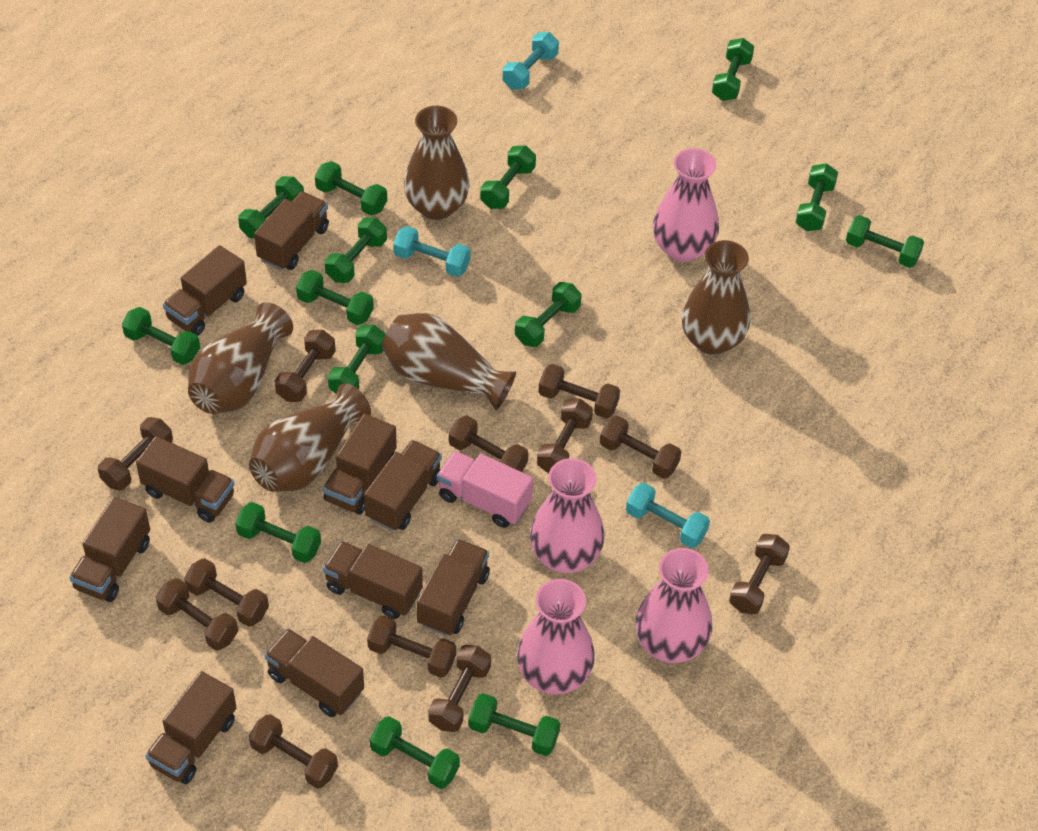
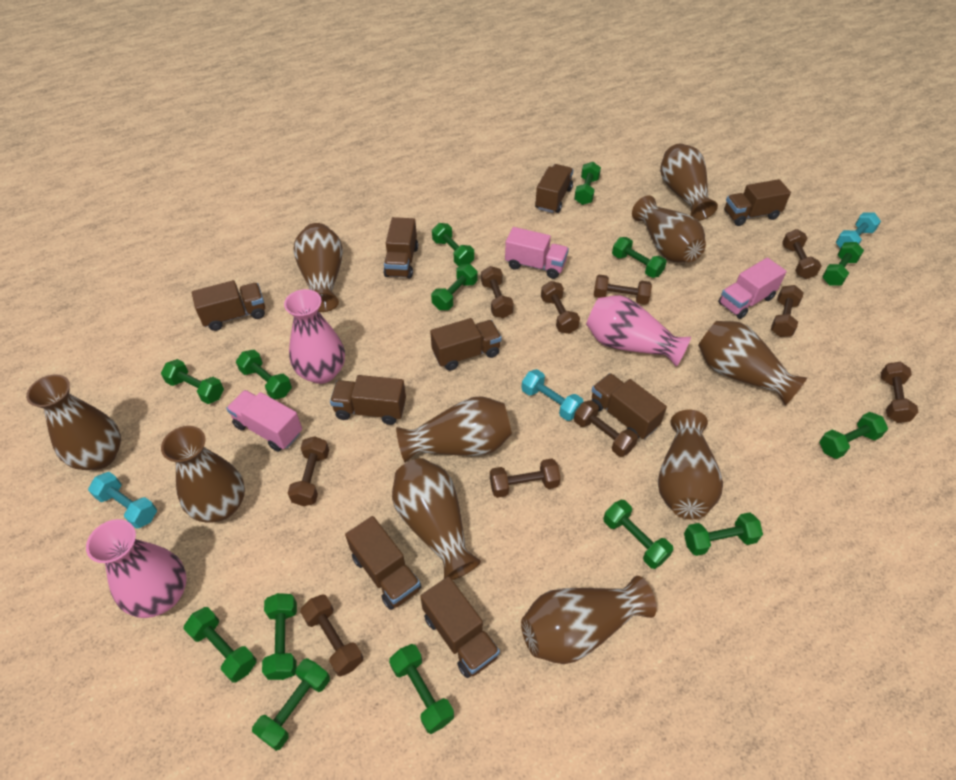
brown dumbbell: 12 -> 10
brown truck: 10 -> 9
brown vase: 5 -> 10
pink truck: 1 -> 3
pink vase: 4 -> 3

